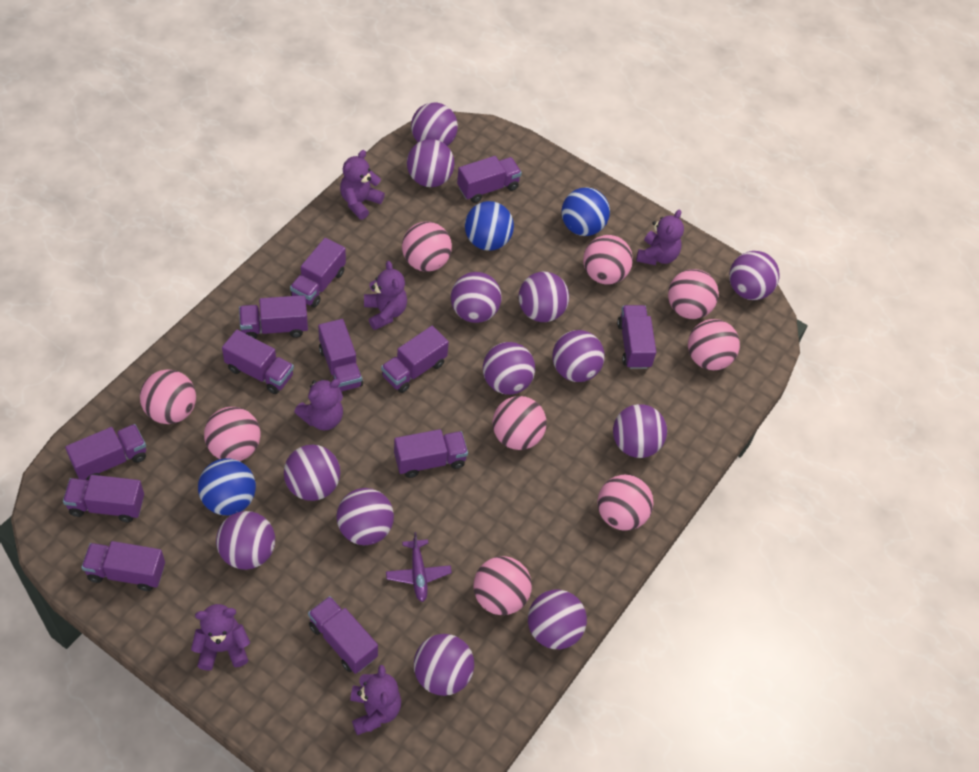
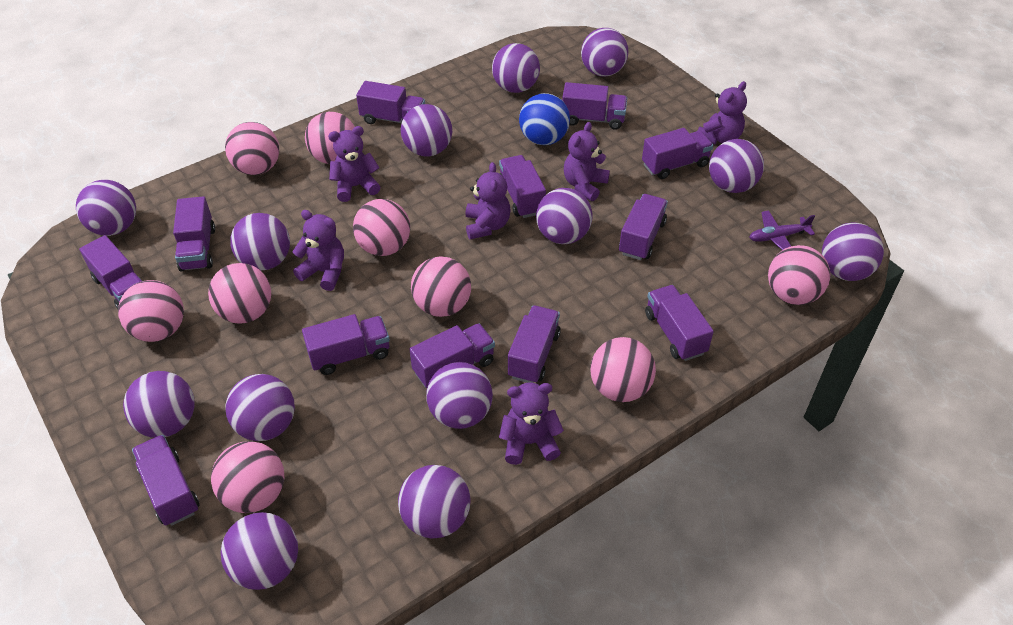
blue ball: 3 -> 1

